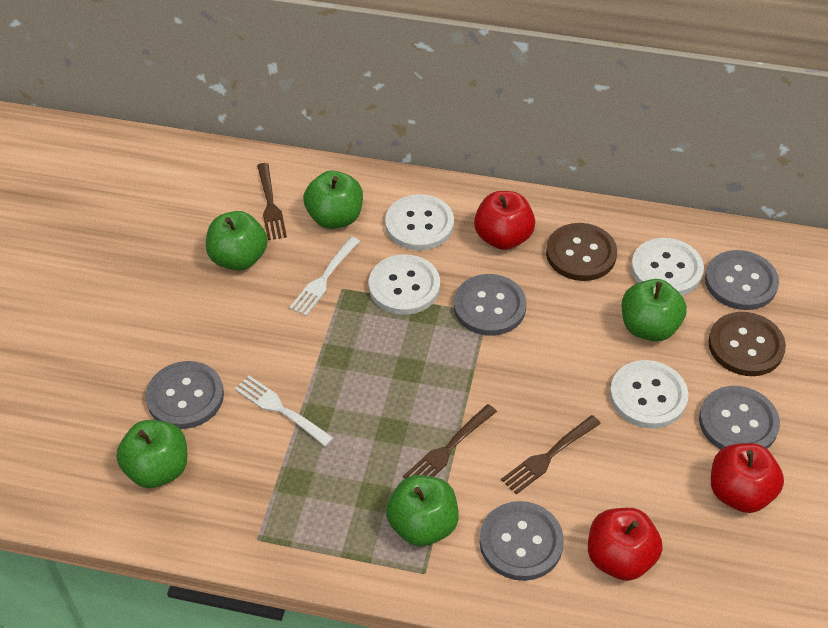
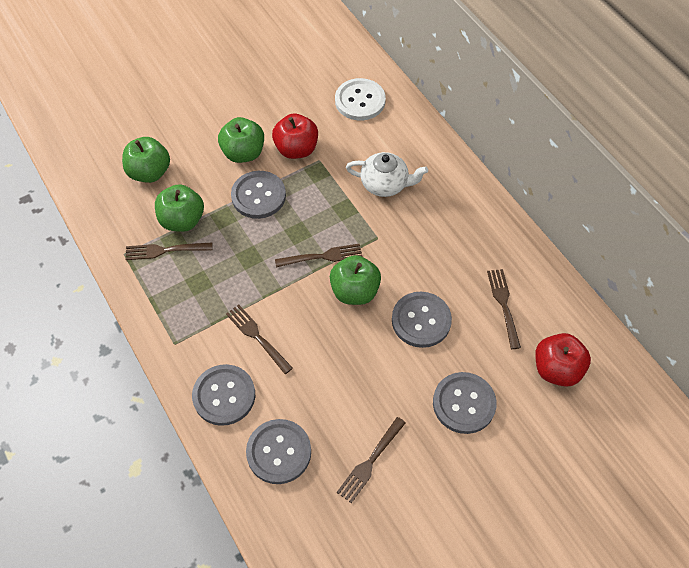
brown button: 2 -> 0
brown fork: 3 -> 5
green apple: 5 -> 4
red apple: 3 -> 2
white button: 4 -> 1
white fork: 2 -> 0
white teapot: 0 -> 1

